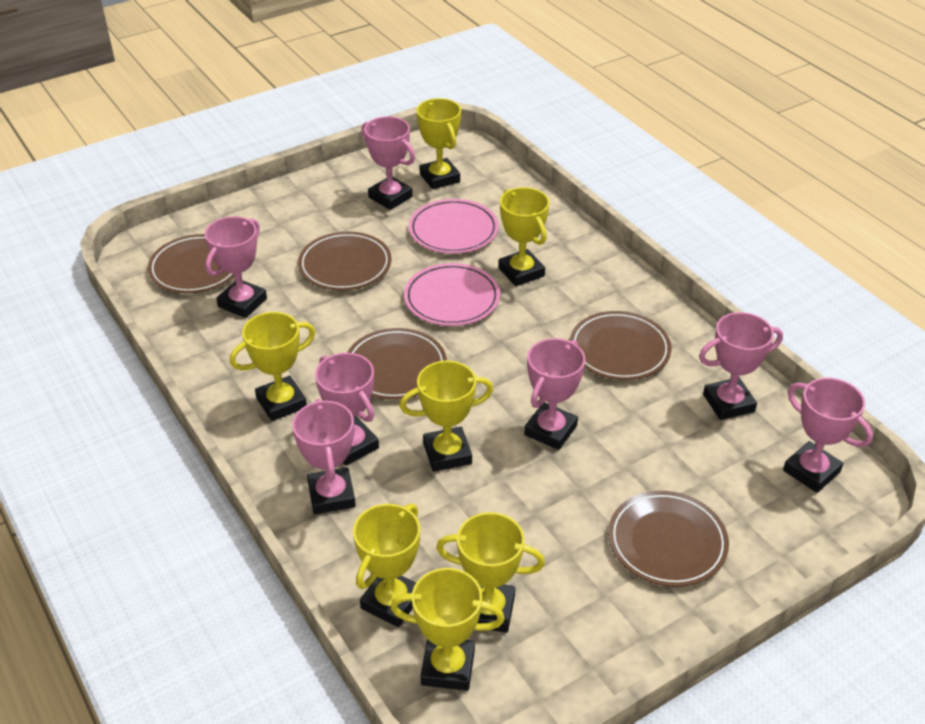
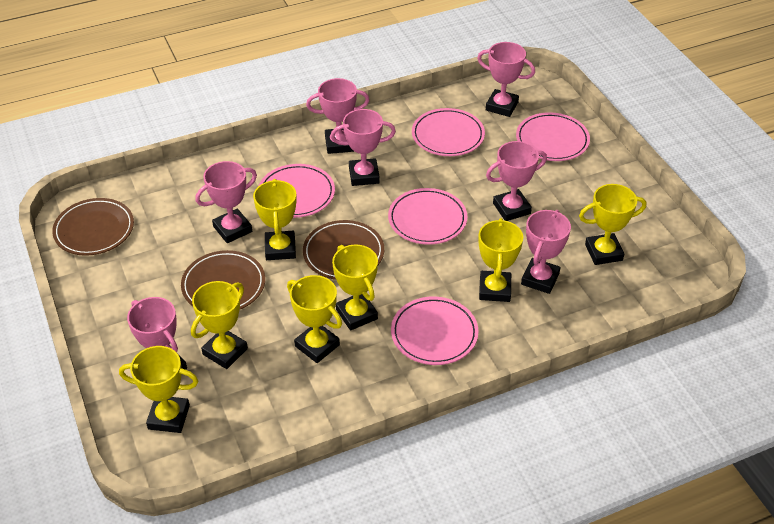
brown plate: 5 -> 3
pink plate: 2 -> 5

